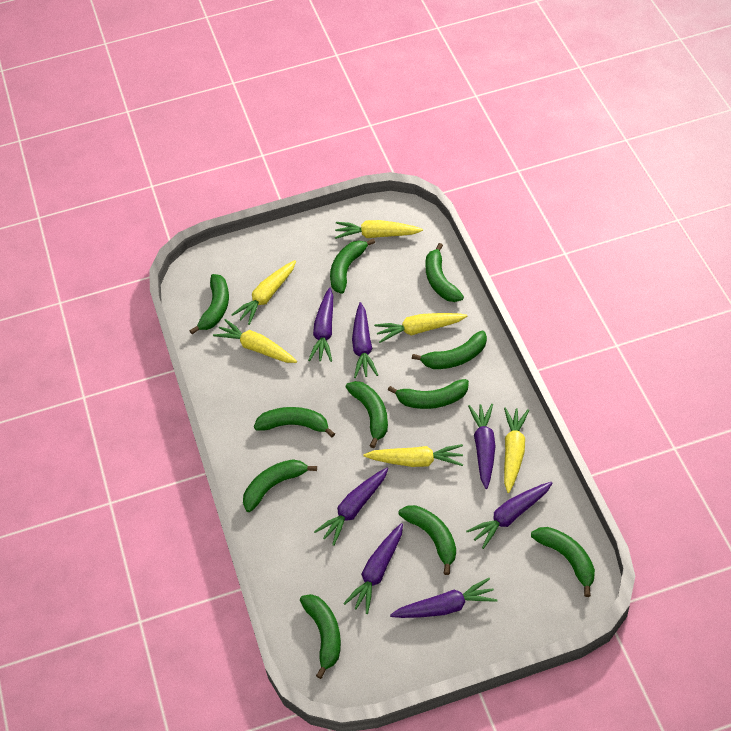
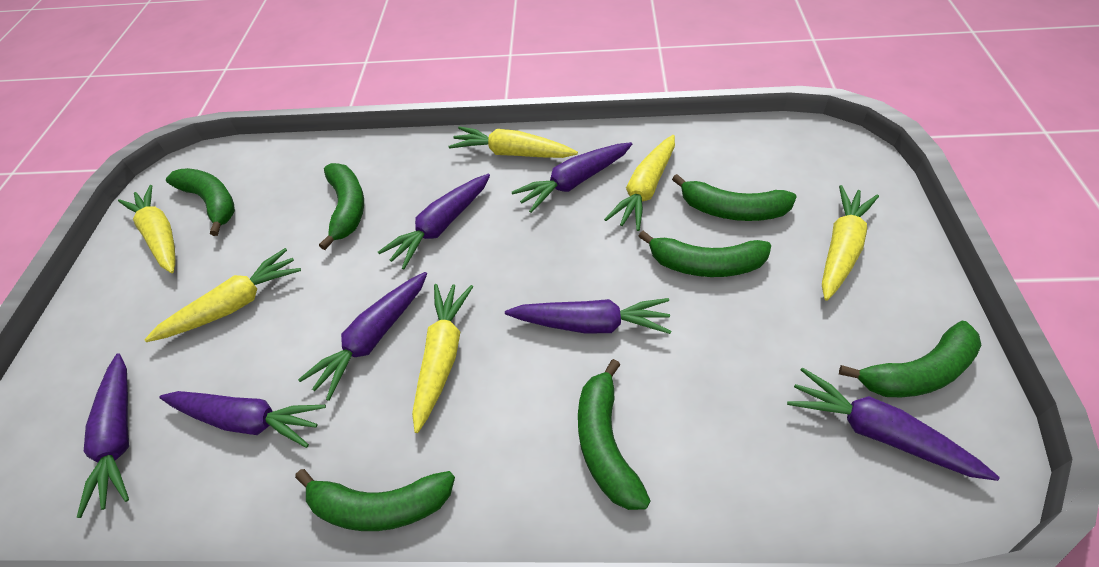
green banana: 11 -> 7

